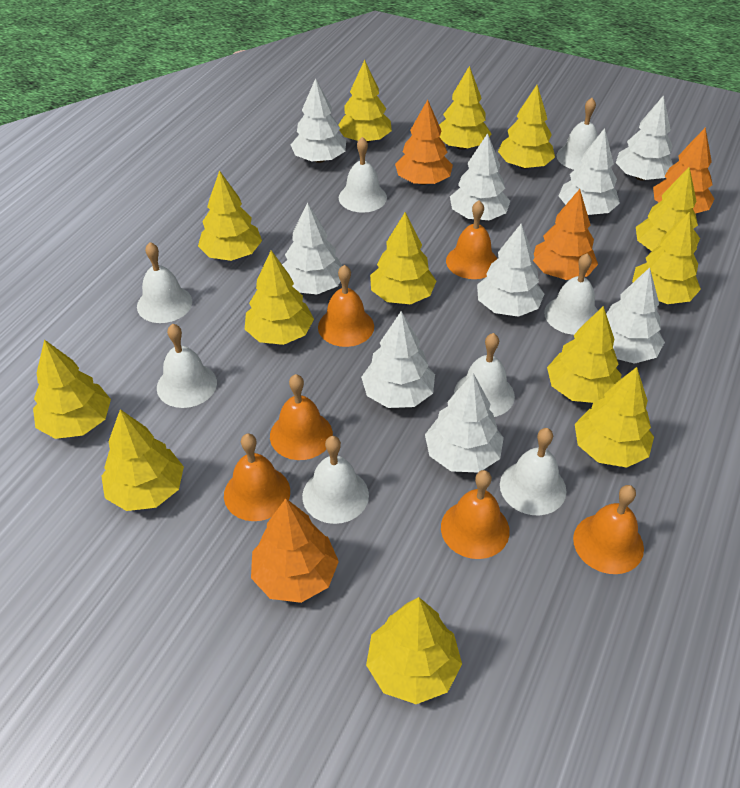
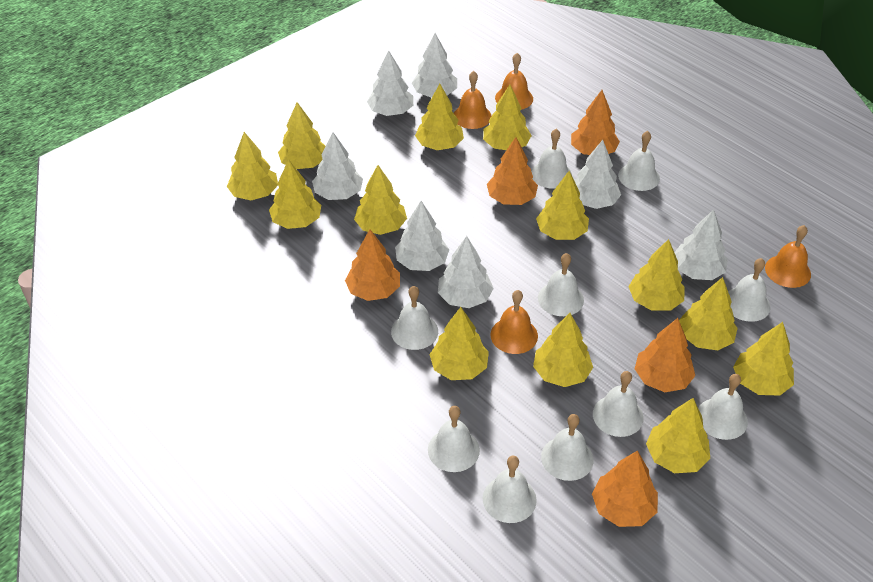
orange bell: 6 -> 4
orange tree: 4 -> 5
white bell: 8 -> 10
white tree: 9 -> 7

